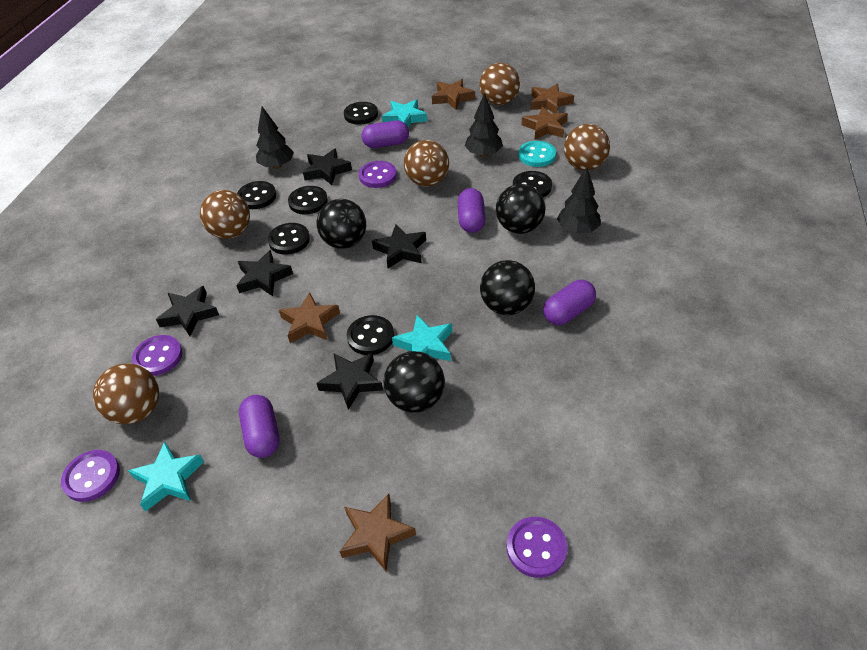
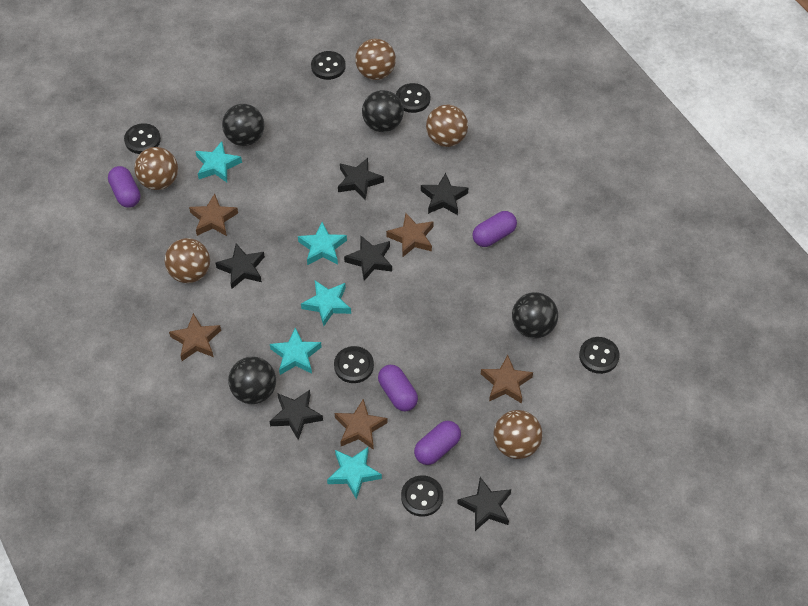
black star: 5 -> 6
black tree: 3 -> 0
purple button: 4 -> 0
turquoise button: 1 -> 0
turquoise star: 3 -> 5

